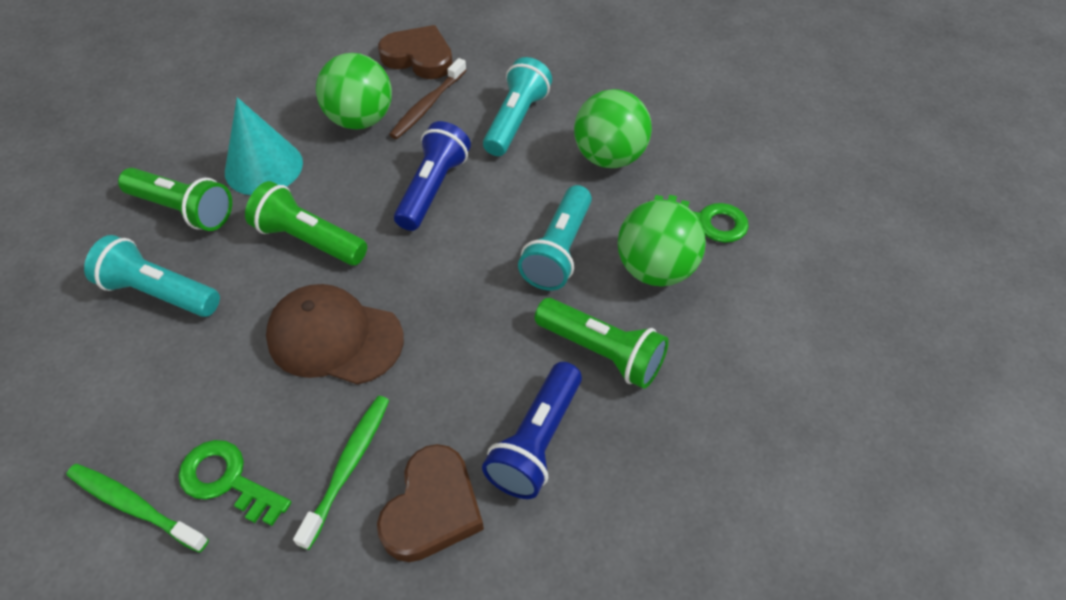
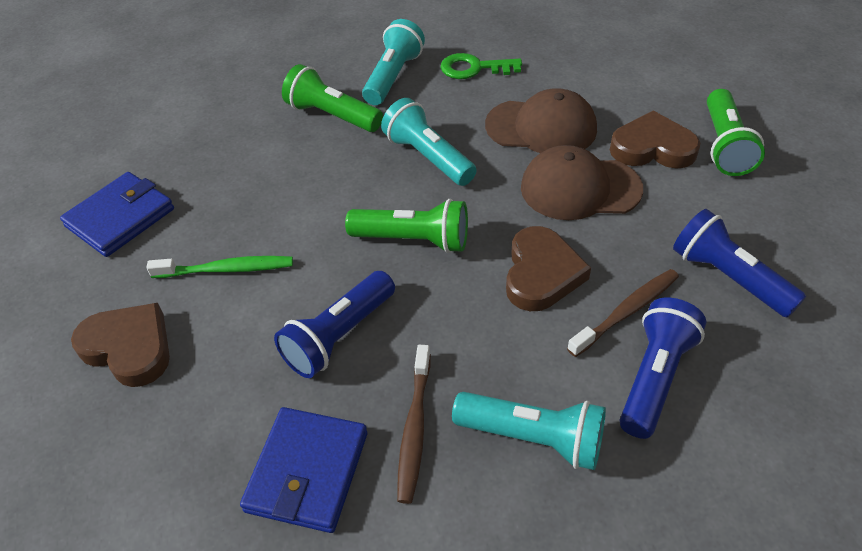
blue flashlight: 2 -> 3
blue wallet: 0 -> 2
brown cap: 1 -> 2
brown heart: 2 -> 3
brown toothbrush: 1 -> 2
green ball: 3 -> 0
green key: 2 -> 1
green toothbrush: 2 -> 1
turquoise cone: 1 -> 0

